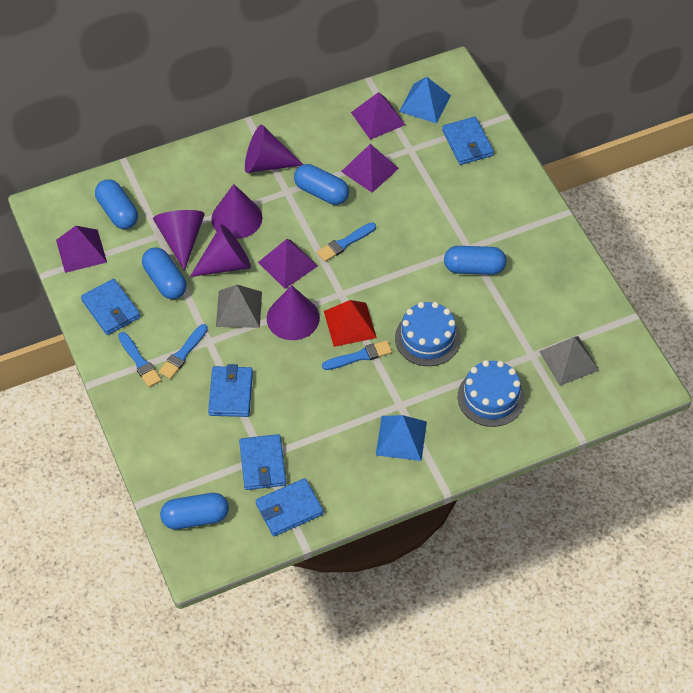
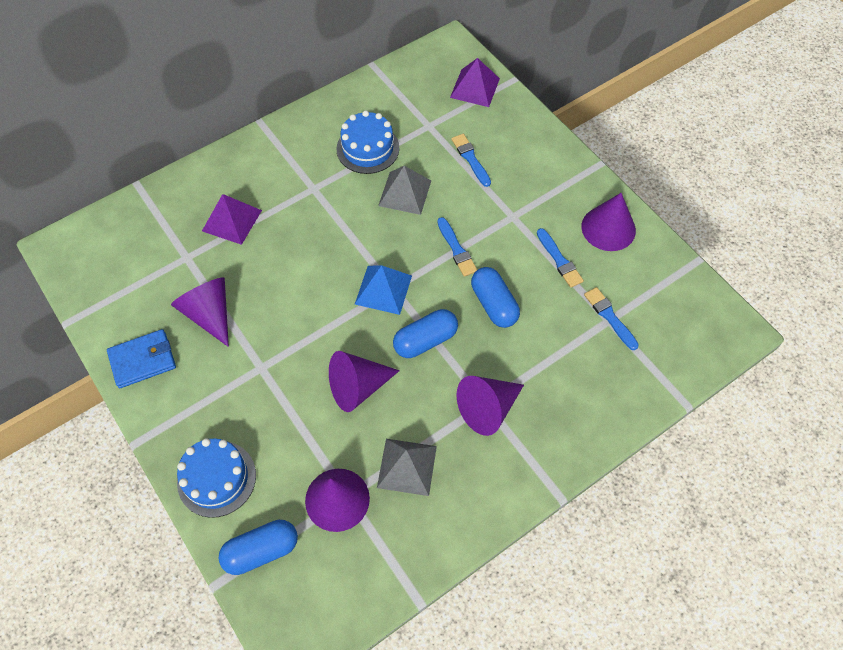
blue capsule: 5 -> 3
blue pyramid: 2 -> 1
blue wallet: 5 -> 1
purple pyramid: 4 -> 2
red pyramid: 1 -> 0

